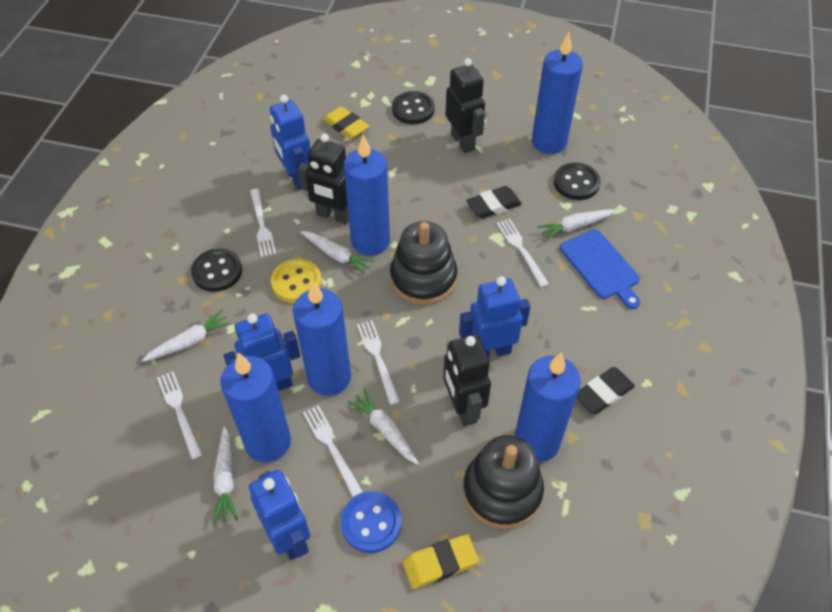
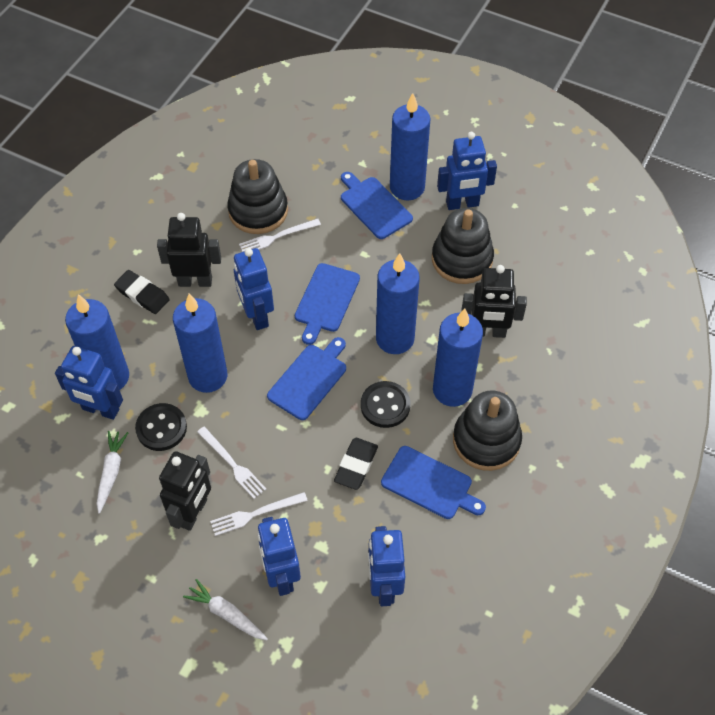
black button: 3 -> 2
black stacking toy: 2 -> 3
blue button: 1 -> 0
blue cutting board: 1 -> 4
blue robot: 4 -> 5
white carrot: 5 -> 2
white fork: 5 -> 3
yellow button: 1 -> 0
yellow eraser: 2 -> 0

